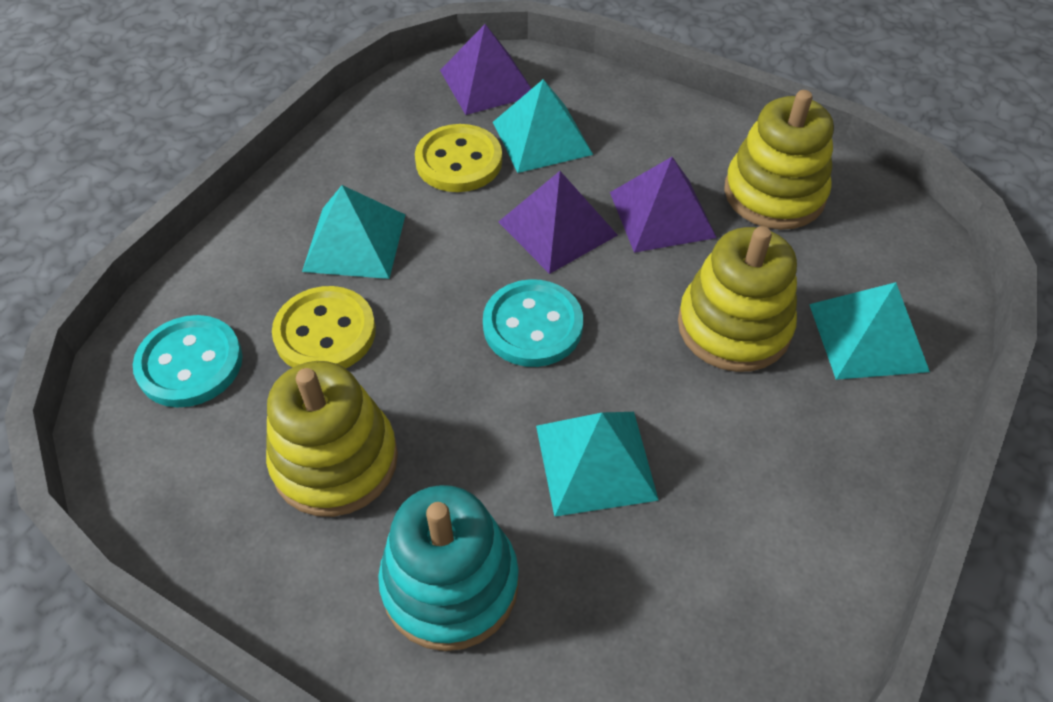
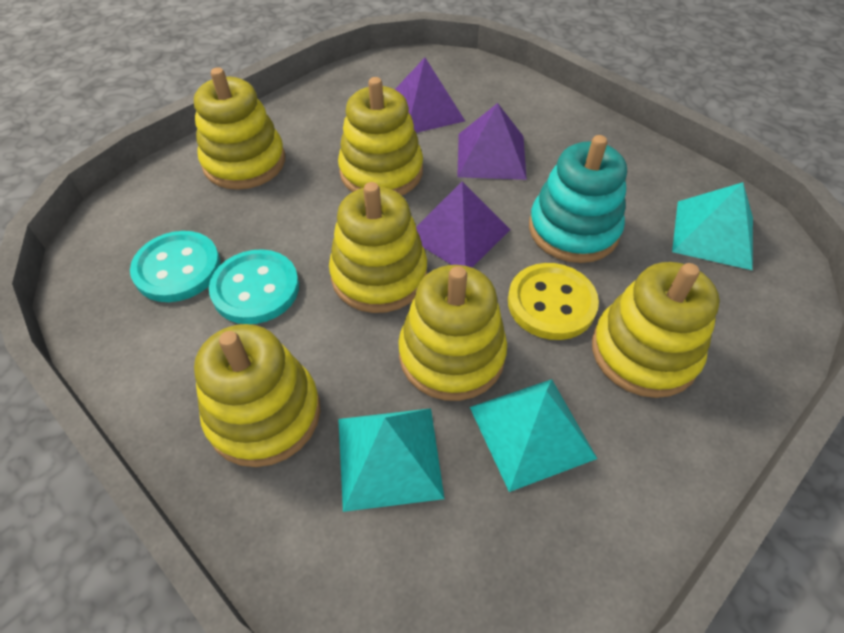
turquoise pyramid: 4 -> 3
yellow button: 2 -> 1
yellow stacking toy: 3 -> 6

